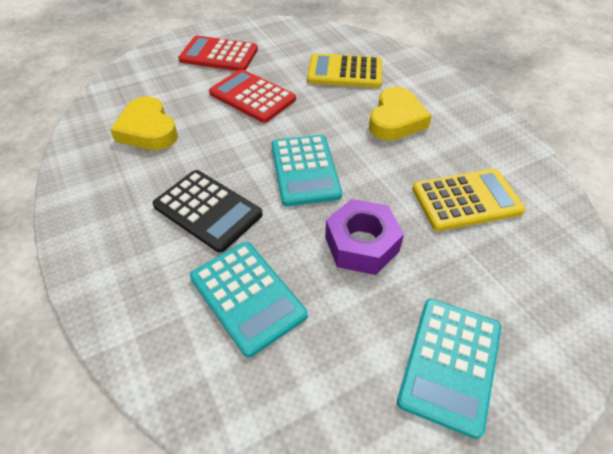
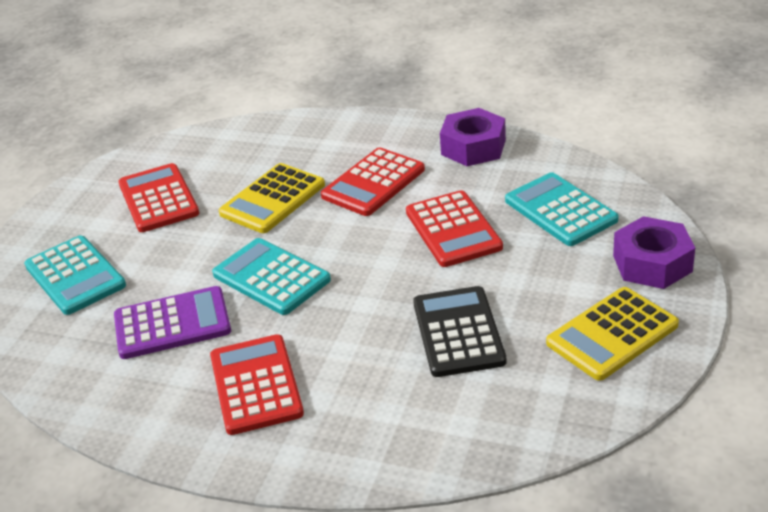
purple calculator: 0 -> 1
purple nut: 1 -> 2
red calculator: 2 -> 4
yellow heart: 2 -> 0

